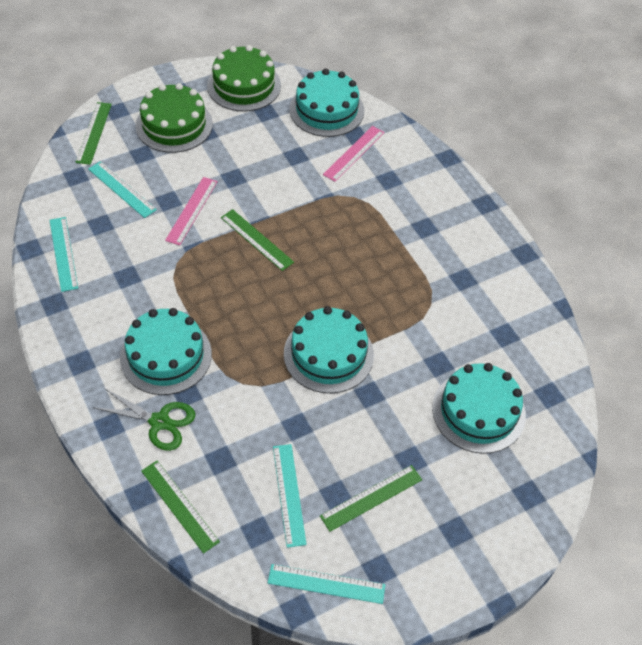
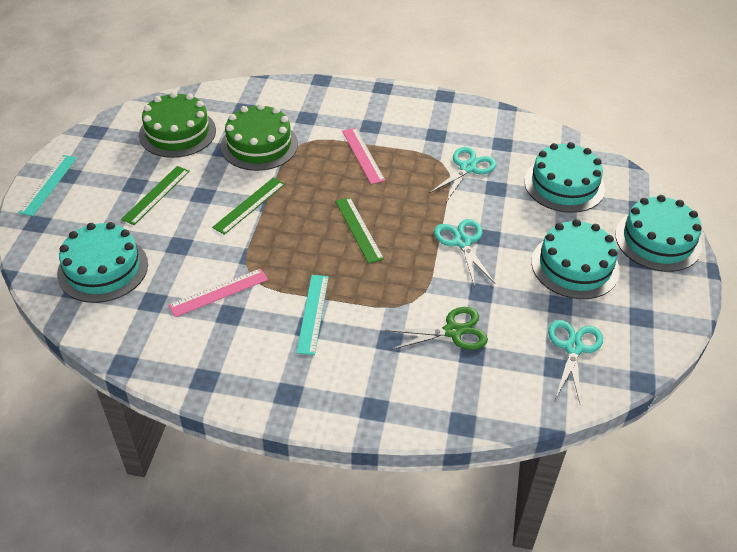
green ruler: 4 -> 3
turquoise ruler: 4 -> 2
turquoise scissors: 0 -> 3

